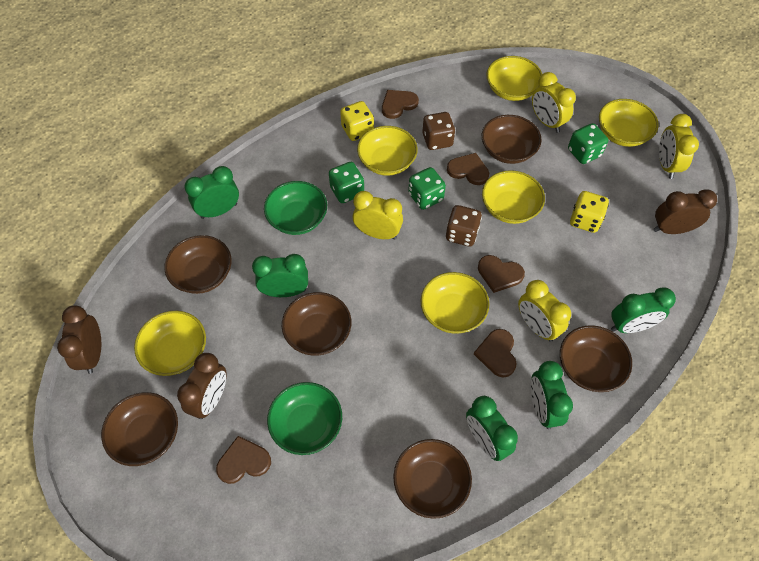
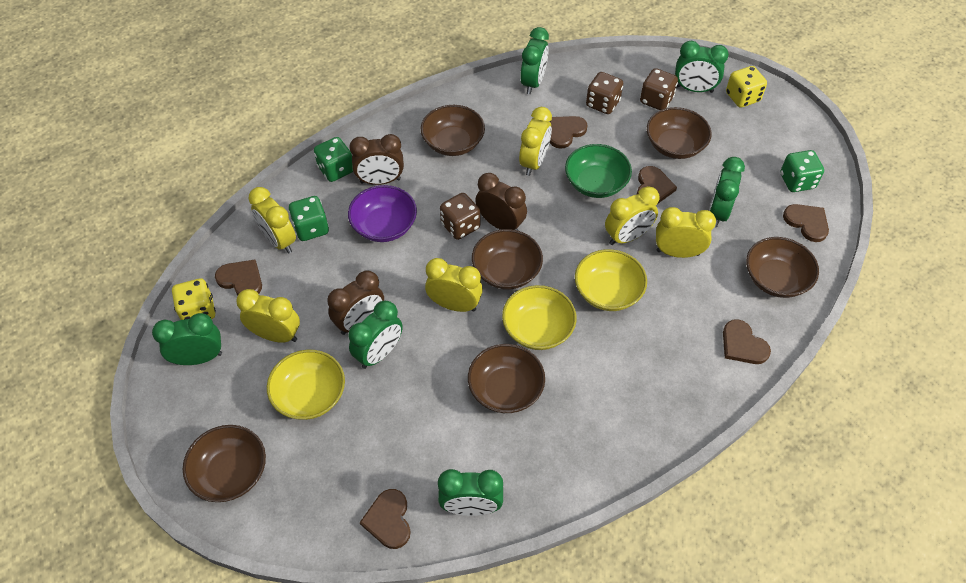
brown dice: 2 -> 3
brown heart: 5 -> 6
green bowl: 2 -> 1
green clock: 5 -> 6
purple bowl: 0 -> 1
yellow bowl: 6 -> 3
yellow clock: 4 -> 6

